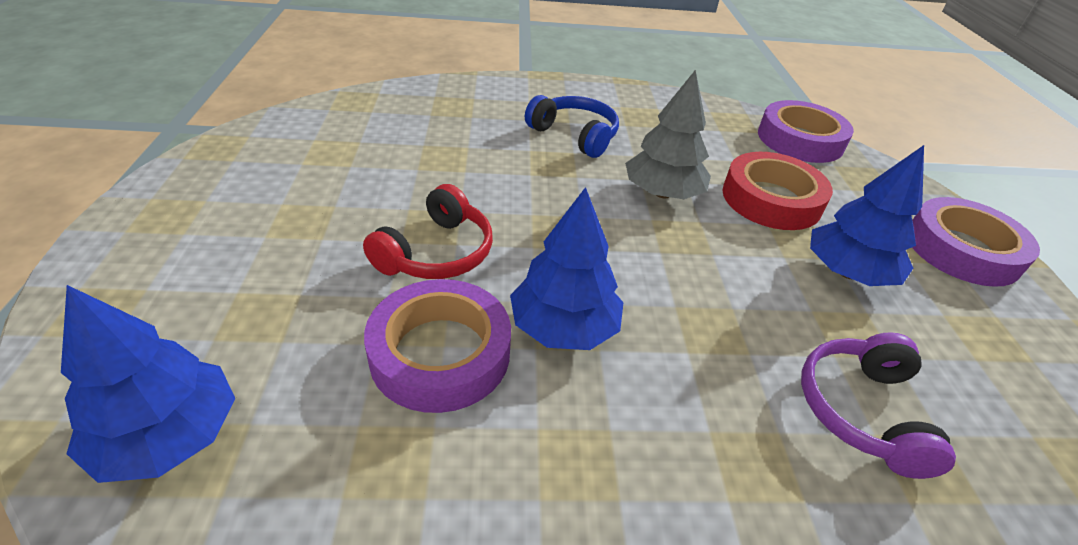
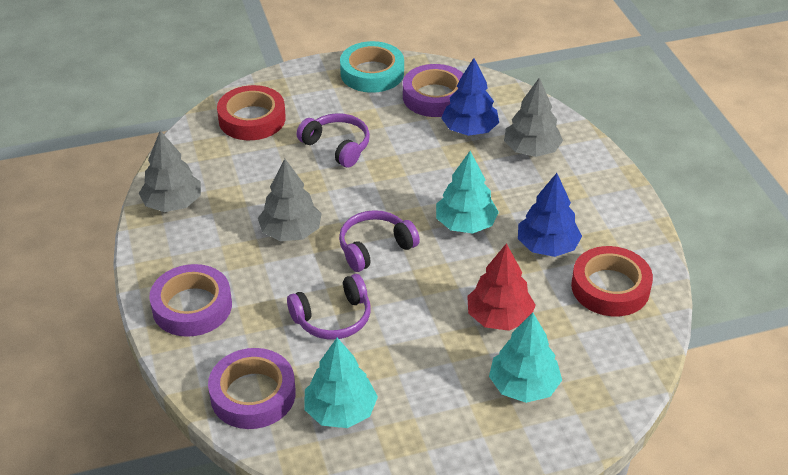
blue headphones: 1 -> 0
blue tree: 3 -> 2
grey tree: 1 -> 3
purple headphones: 1 -> 3
red headphones: 1 -> 0
red tape: 1 -> 2
red tree: 0 -> 1
turquoise tape: 0 -> 1
turquoise tree: 0 -> 3

